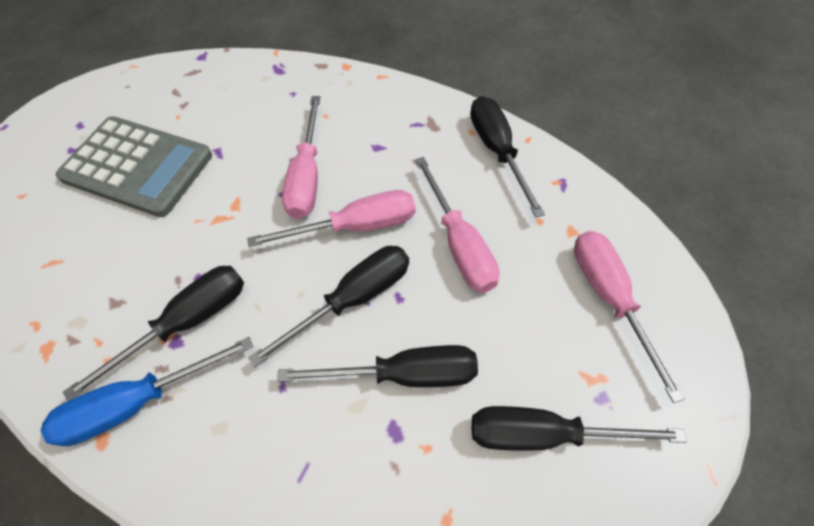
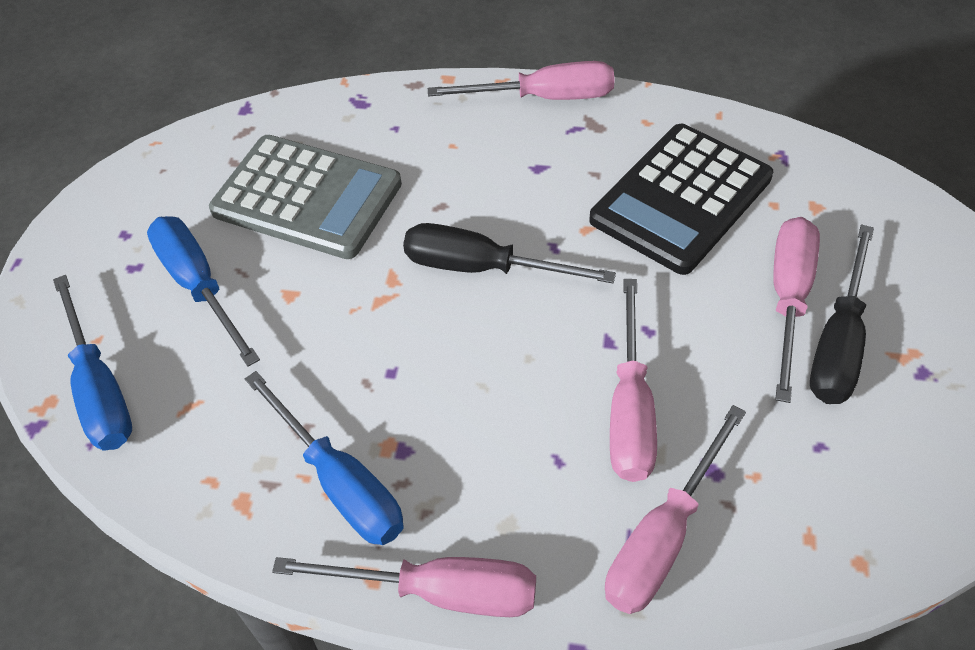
black calculator: 0 -> 1
black screwdriver: 5 -> 2
blue screwdriver: 1 -> 3
pink screwdriver: 4 -> 5

